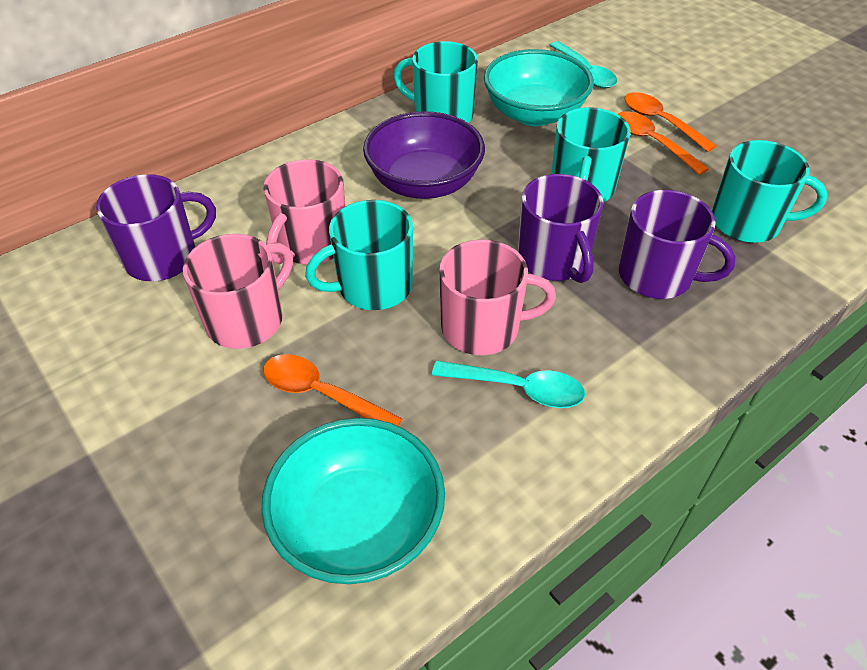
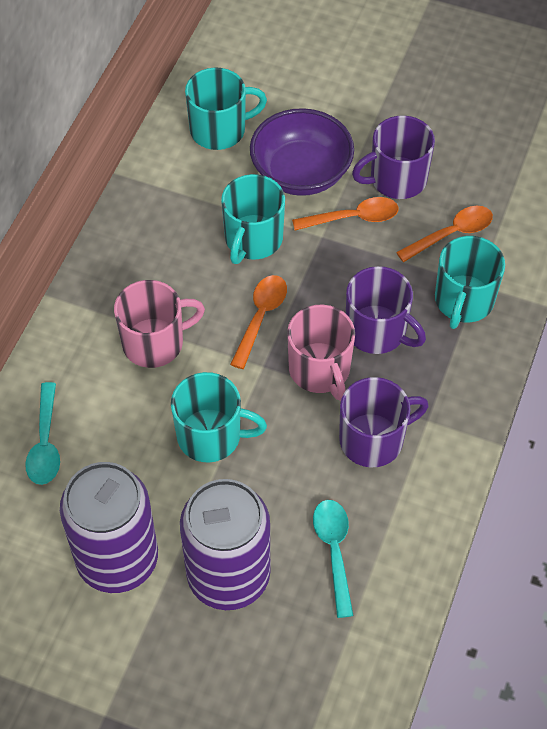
pink mug: 3 -> 2
purple can: 0 -> 2
turquoise bowl: 2 -> 0

